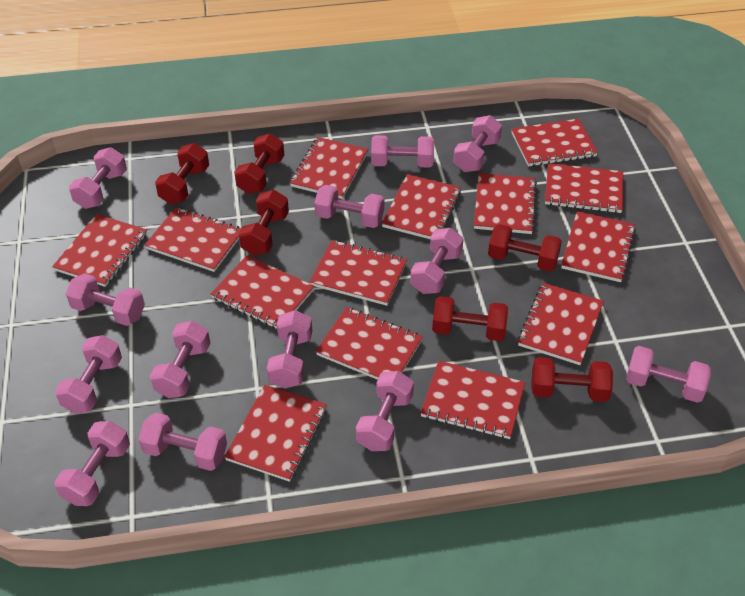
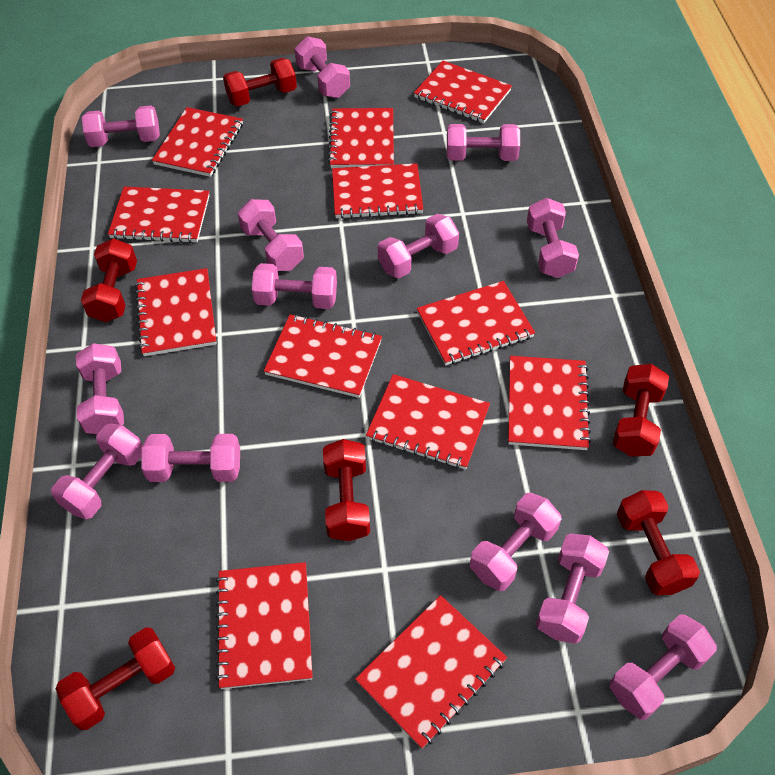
red notebook: 14 -> 12

